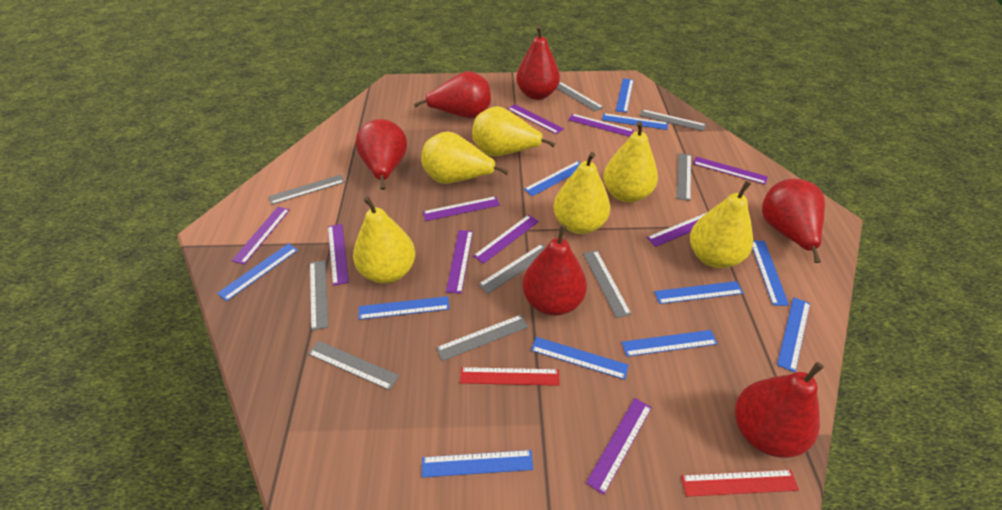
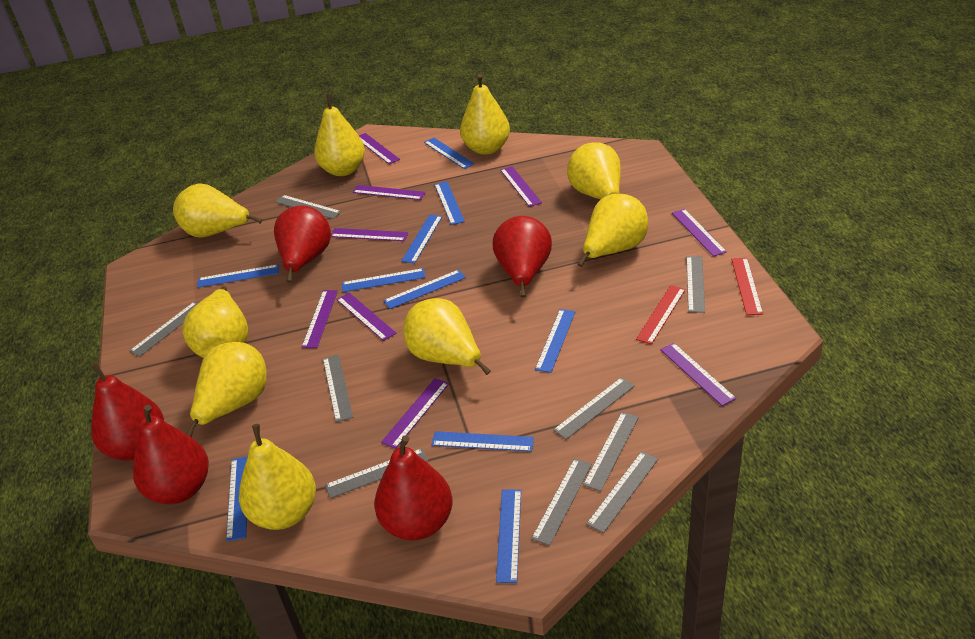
blue ruler: 11 -> 10
purple ruler: 10 -> 9
red pear: 6 -> 5
yellow pear: 6 -> 9

